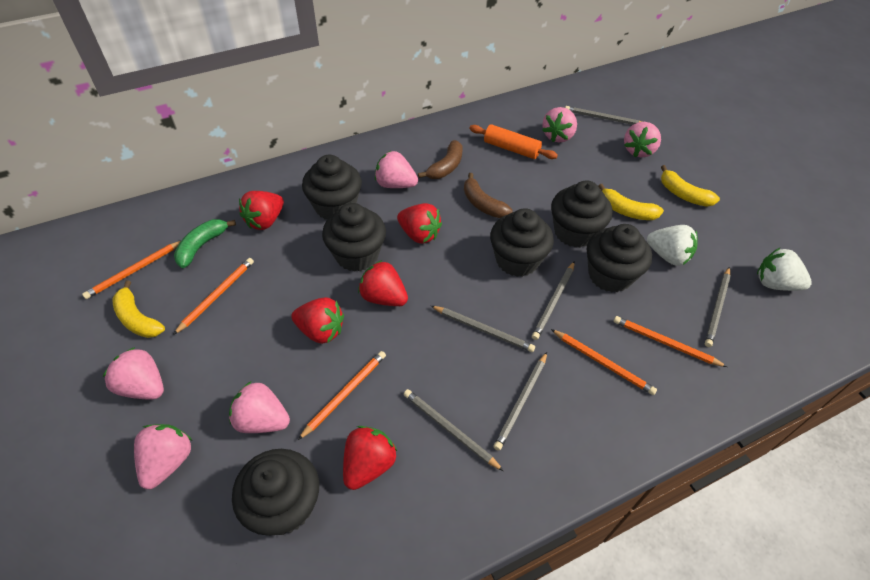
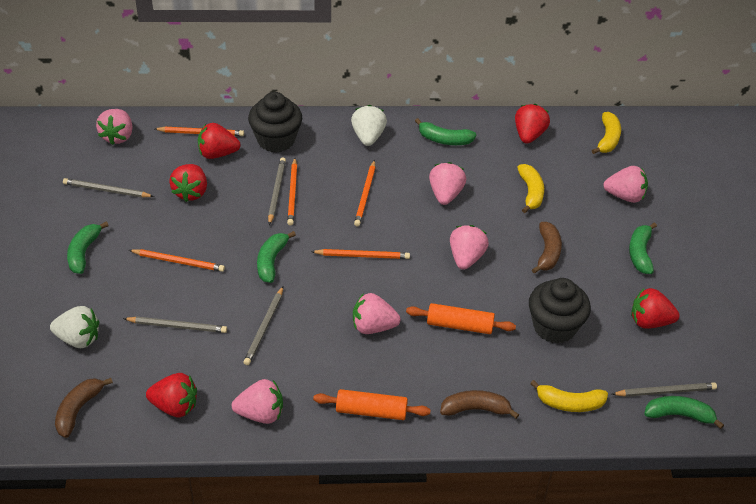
black cupcake: 6 -> 2
brown banana: 2 -> 3
green banana: 1 -> 5
grey pencil: 6 -> 5
orange rolling pin: 1 -> 2

